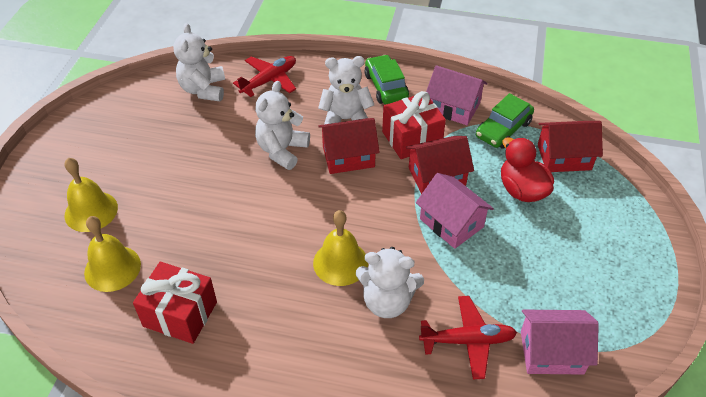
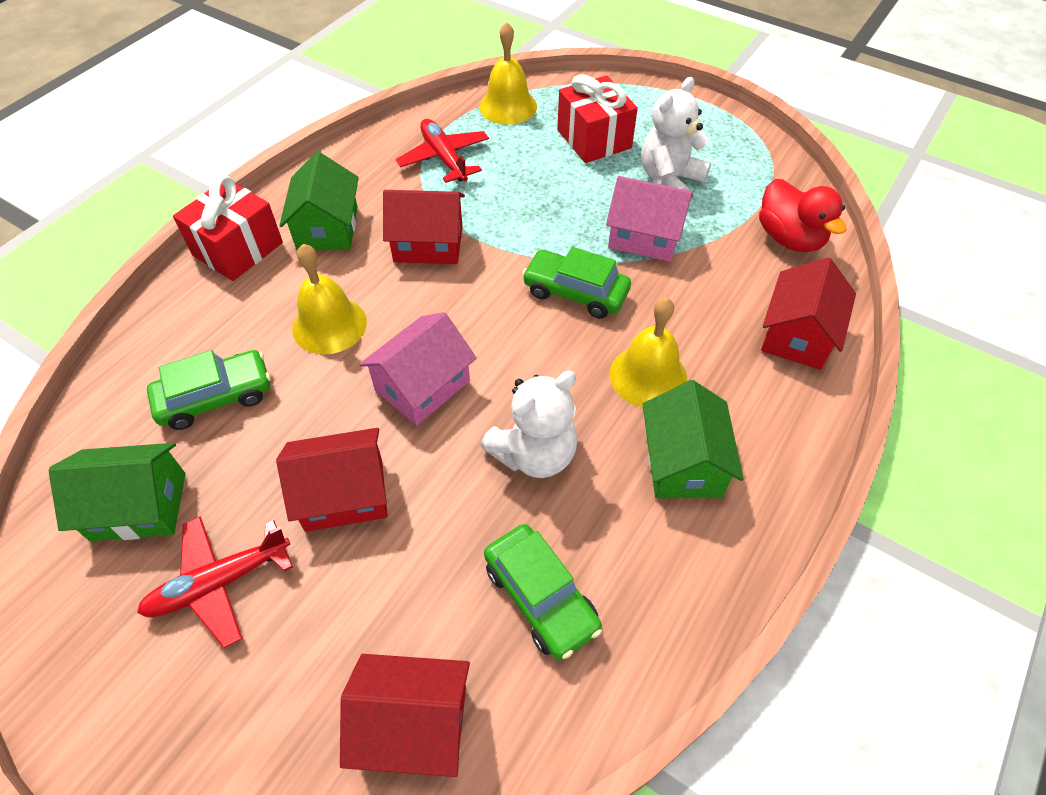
green car: 2 -> 3
green house: 0 -> 3
pink house: 3 -> 2
red house: 3 -> 4
white teddy bear: 4 -> 2

